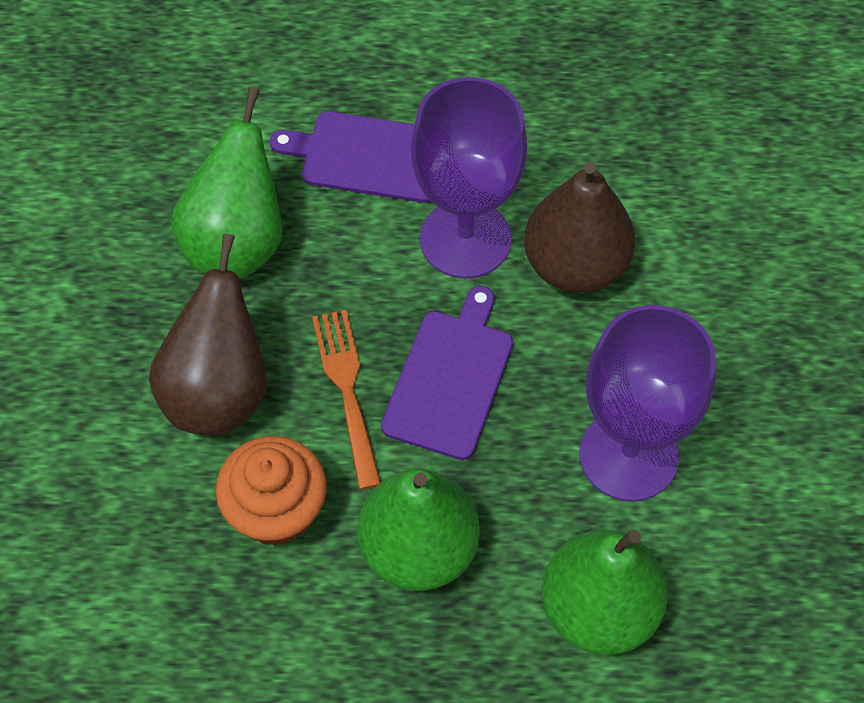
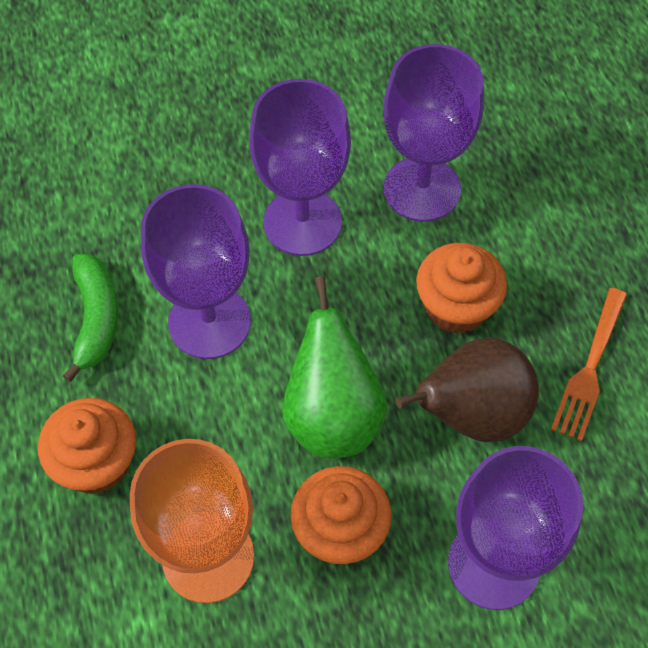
brown pear: 2 -> 1
green banana: 0 -> 1
green pear: 3 -> 1
orange cupcake: 1 -> 3
orange goblet: 0 -> 1
purple cutting board: 2 -> 0
purple goblet: 2 -> 4

